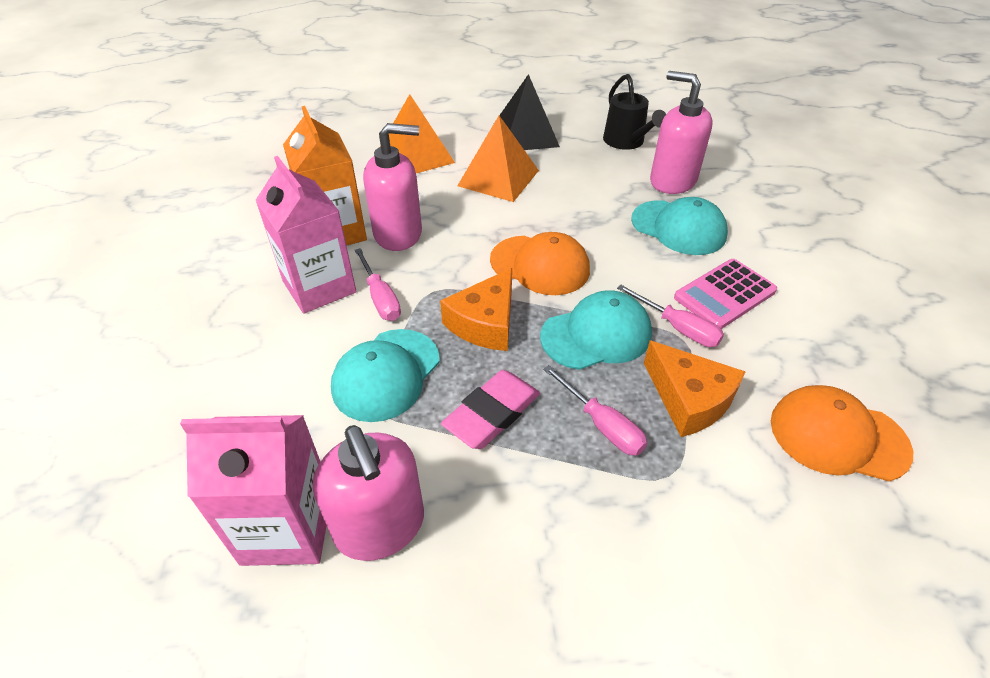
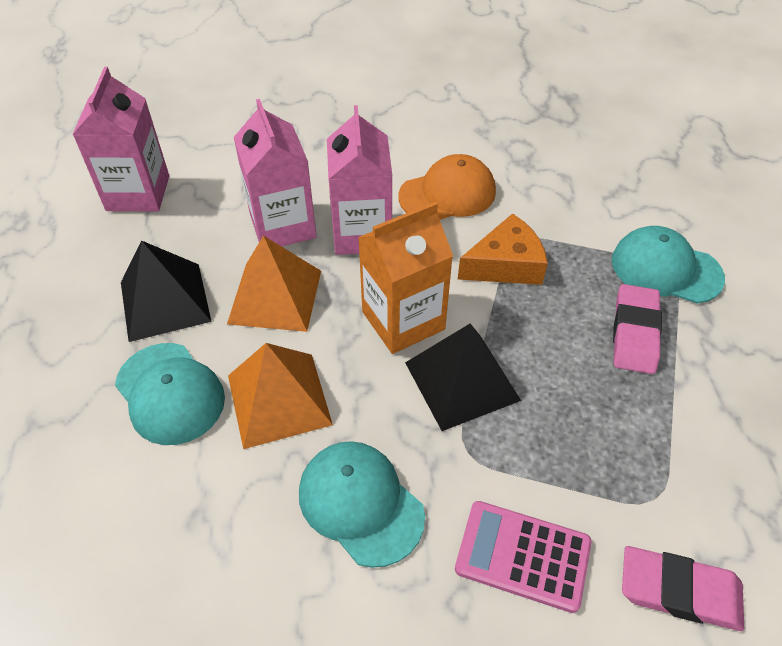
black pyramid: 1 -> 2
black watering can: 1 -> 0
orange cap: 2 -> 1
orange cheese: 2 -> 1
pink carton: 2 -> 3
pink eraser: 1 -> 2
pink screwdriver: 3 -> 0
pink soap dispenser: 3 -> 0

